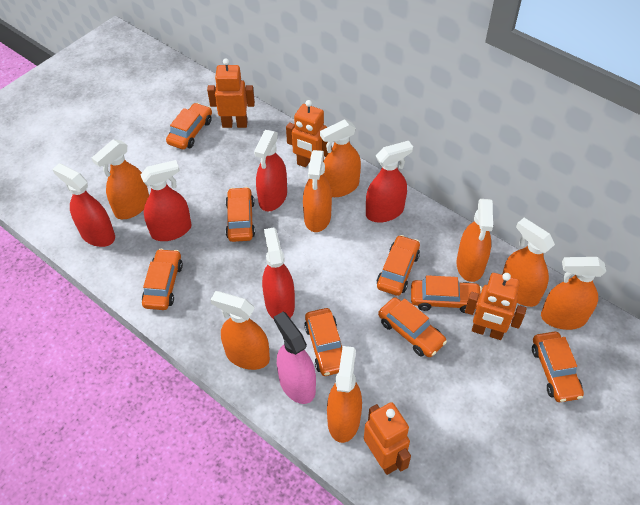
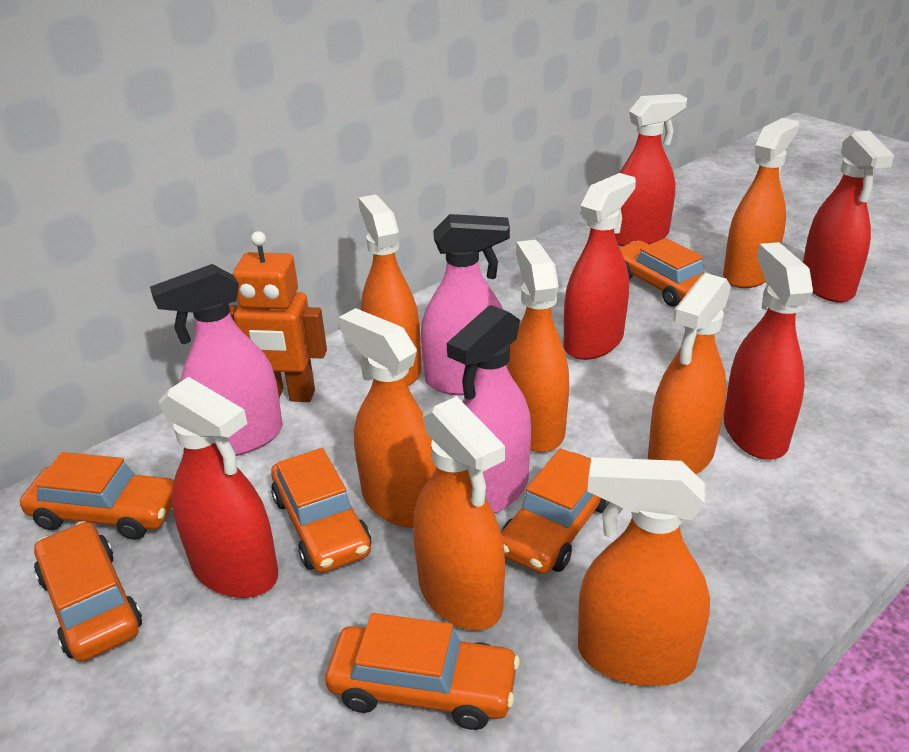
orange car: 8 -> 6
orange robot: 4 -> 1
orange spray bottle: 8 -> 7
pink spray bottle: 1 -> 3

